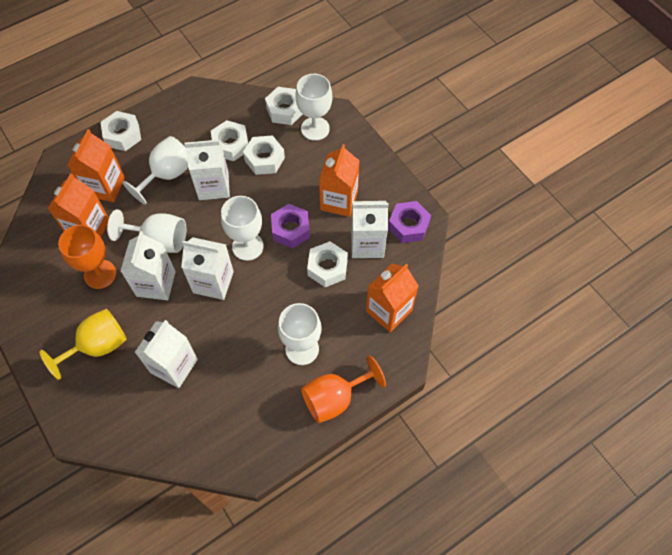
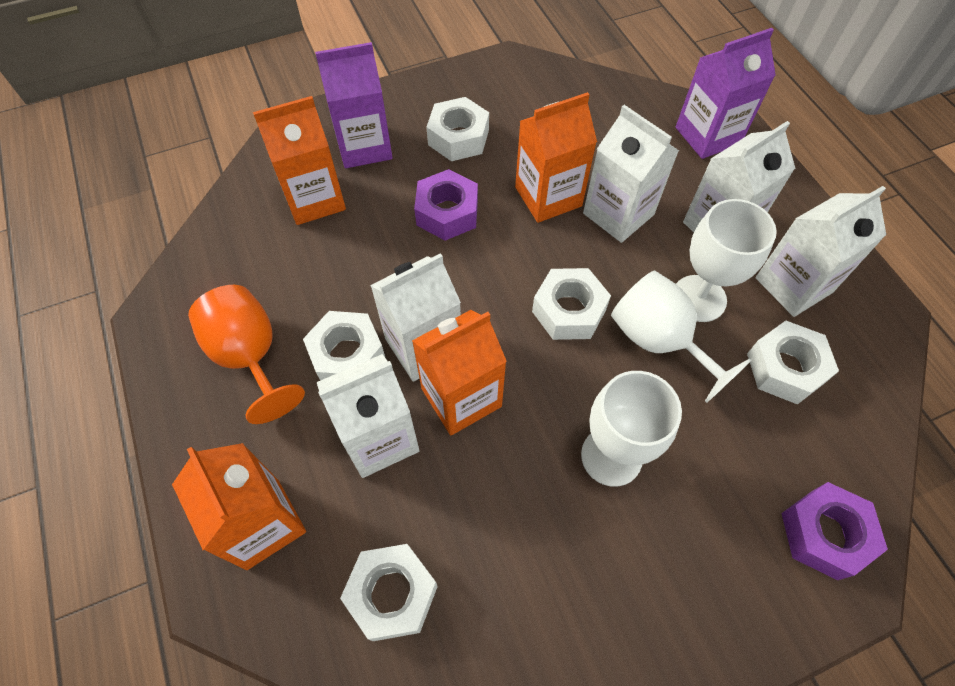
orange goblet: 2 -> 1
purple carton: 0 -> 2
white goblet: 5 -> 3
yellow goblet: 1 -> 0

